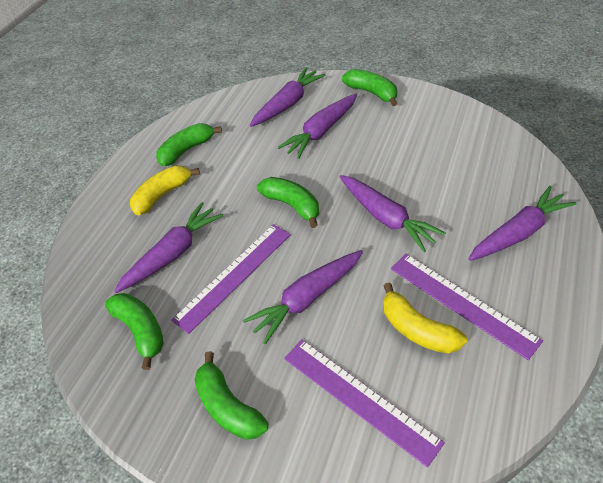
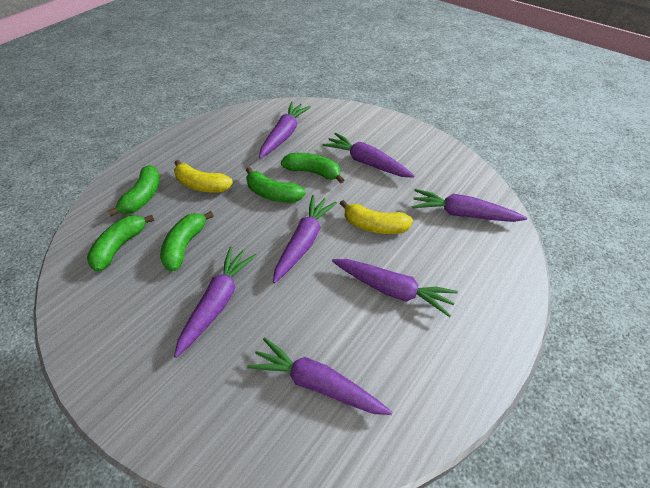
purple carrot: 6 -> 7
purple ruler: 3 -> 0

